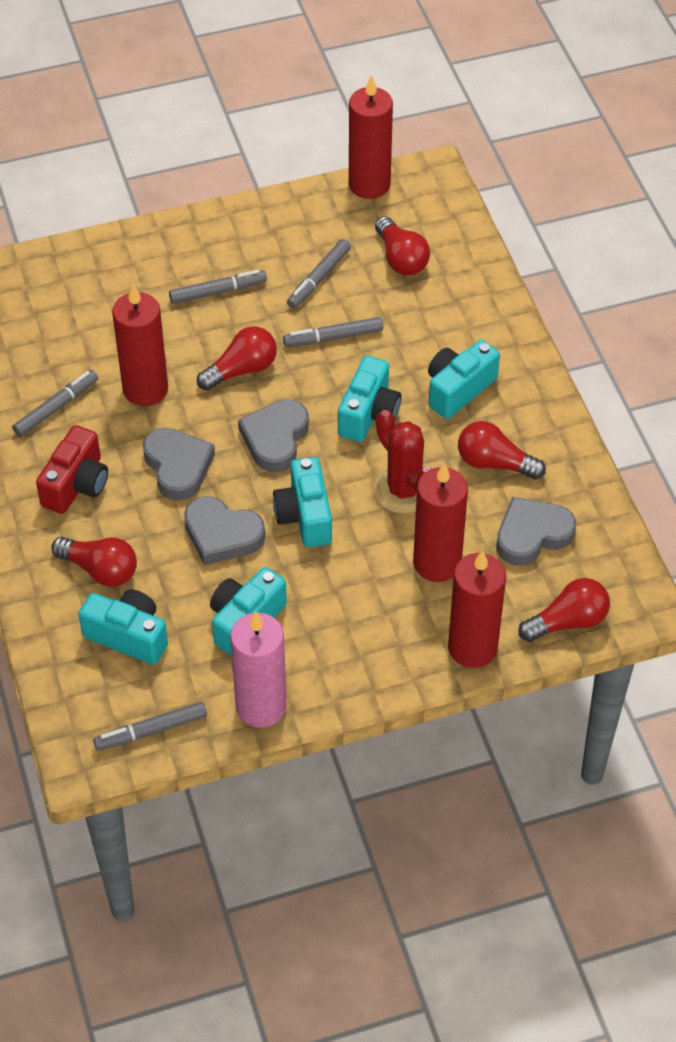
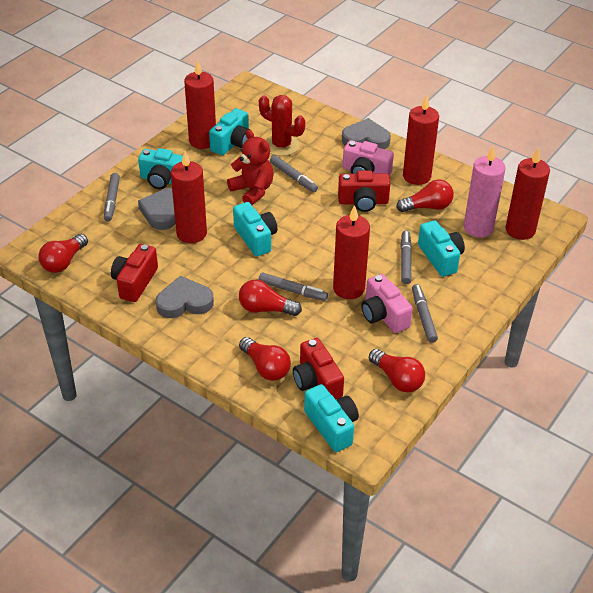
grey heart: 4 -> 3
pink camera: 0 -> 2
red camera: 1 -> 3
red candle: 4 -> 5
red teddy bear: 0 -> 1

